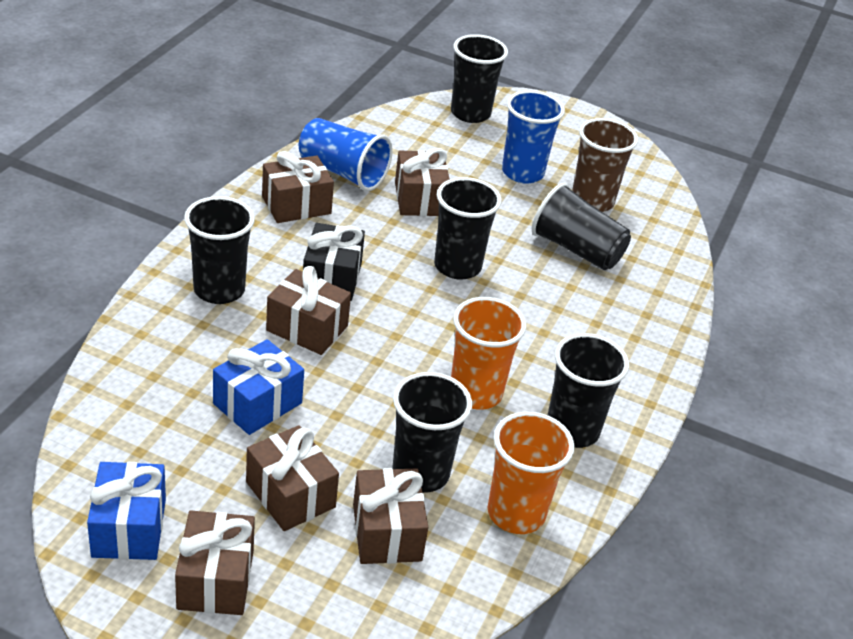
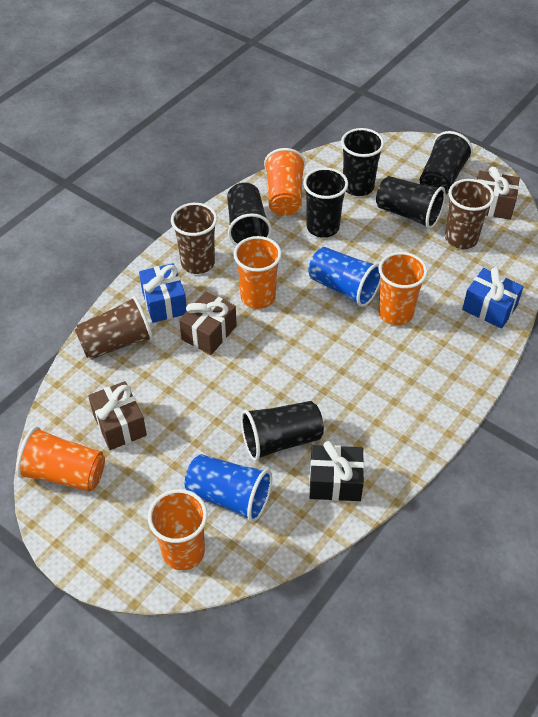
brown cup: 1 -> 3
brown gift: 6 -> 3
orange cup: 2 -> 5

